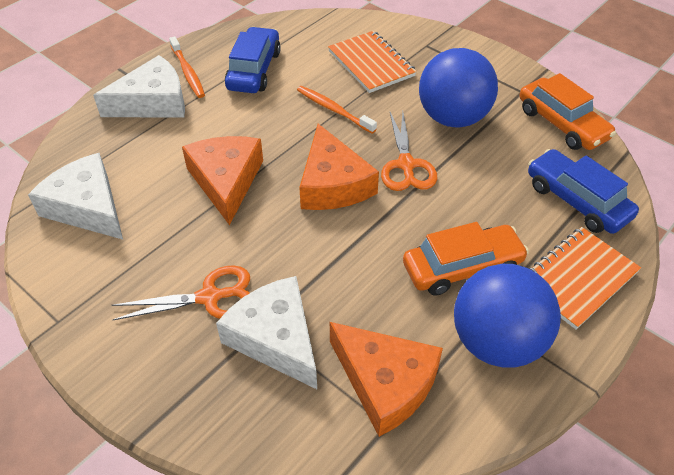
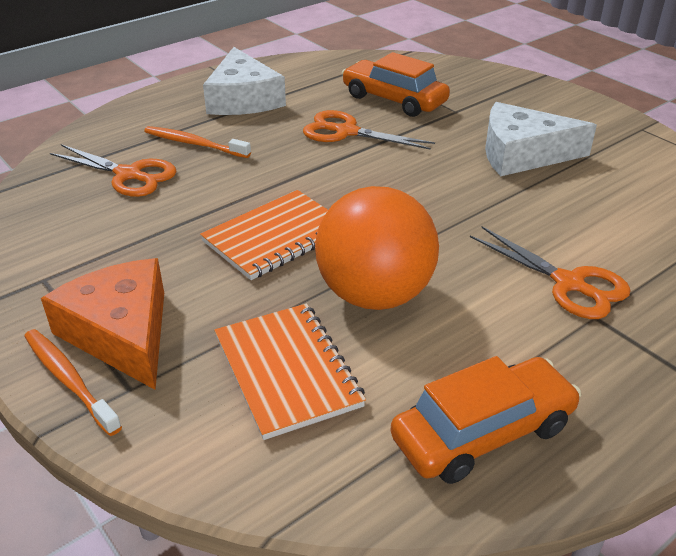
blue ball: 2 -> 0
blue car: 2 -> 0
orange ball: 0 -> 1
orange cheese: 3 -> 1
orange scissors: 2 -> 3
white cheese: 3 -> 2

